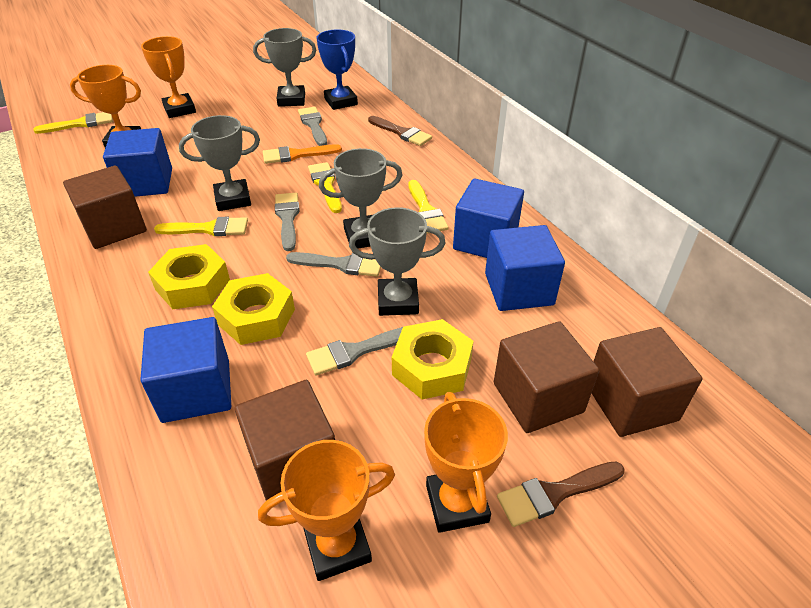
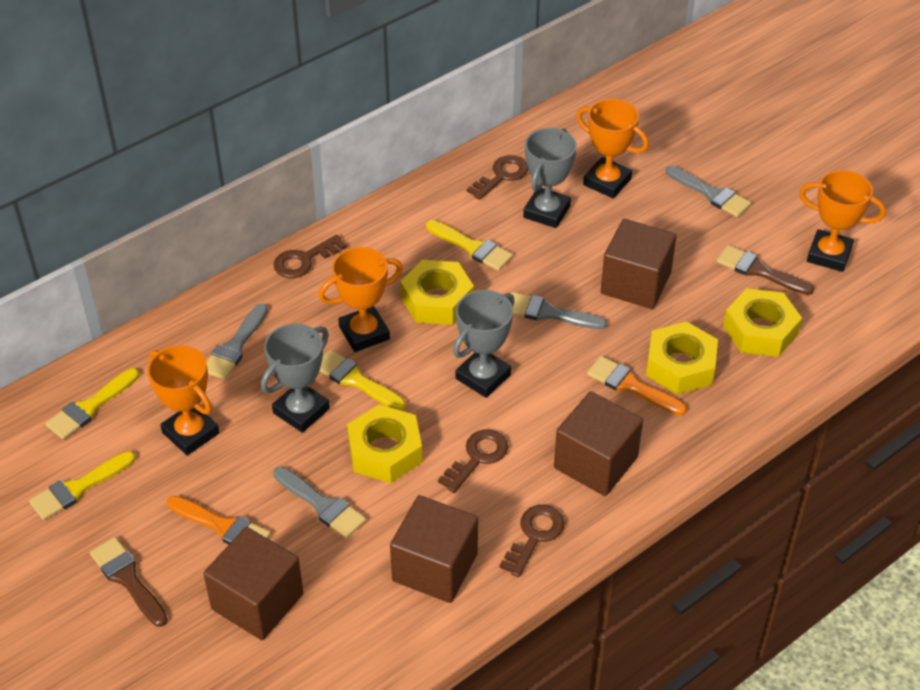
blue cube: 4 -> 0
blue trophy: 1 -> 0
brown key: 0 -> 4
grey trophy: 4 -> 3
orange brush: 1 -> 2
yellow nut: 3 -> 4

